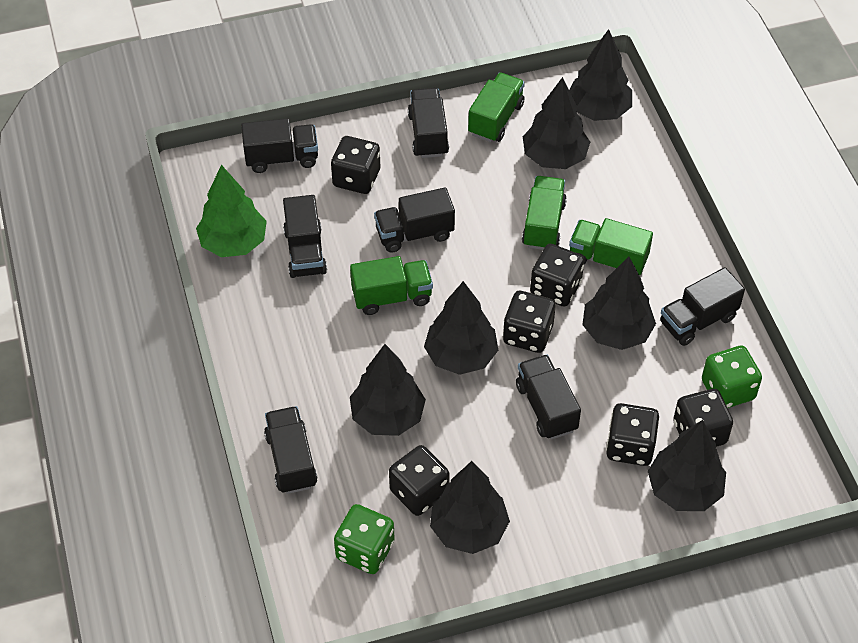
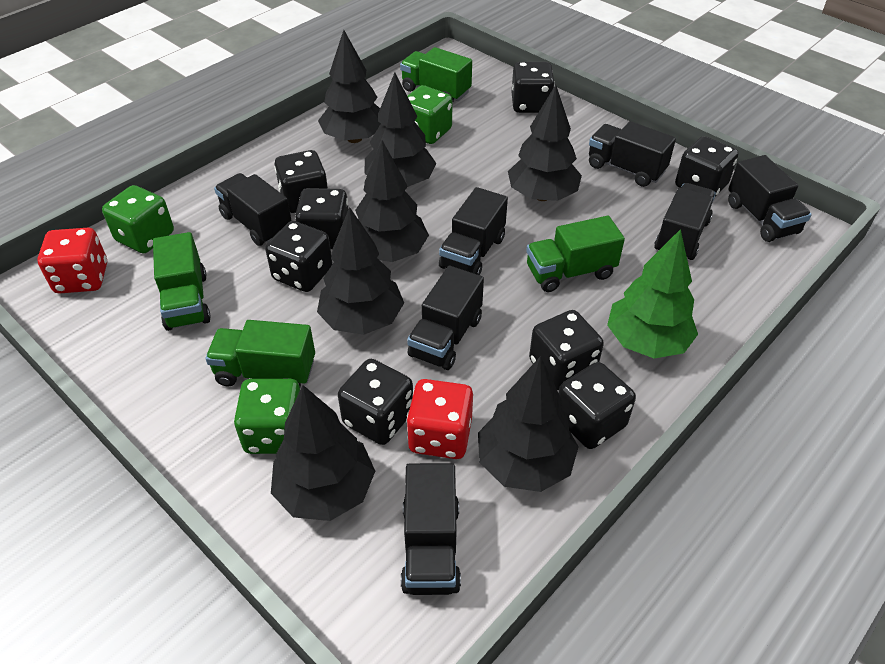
black dice: 6 -> 8
green dice: 2 -> 3
red dice: 0 -> 2

